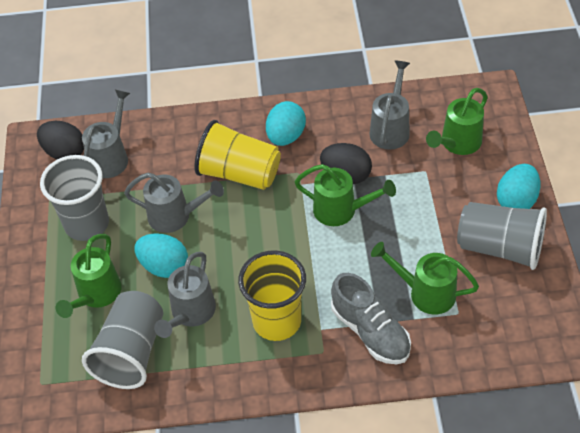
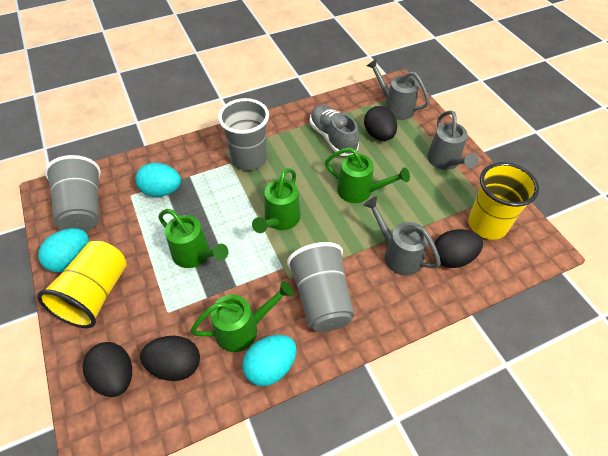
black egg: 2 -> 4
grey watering can: 4 -> 3

